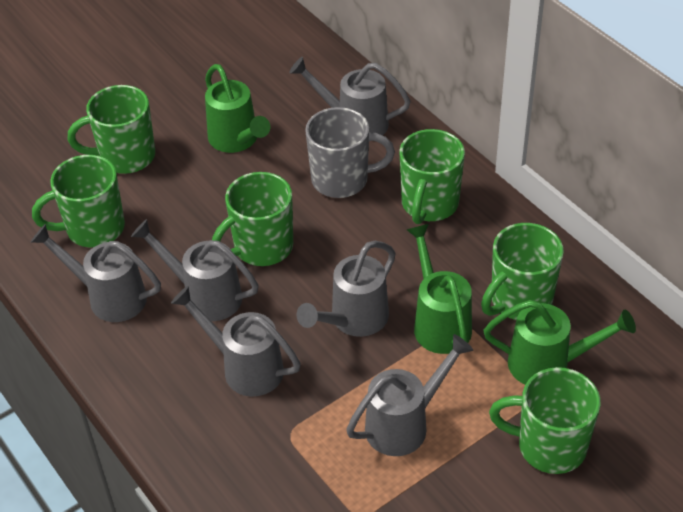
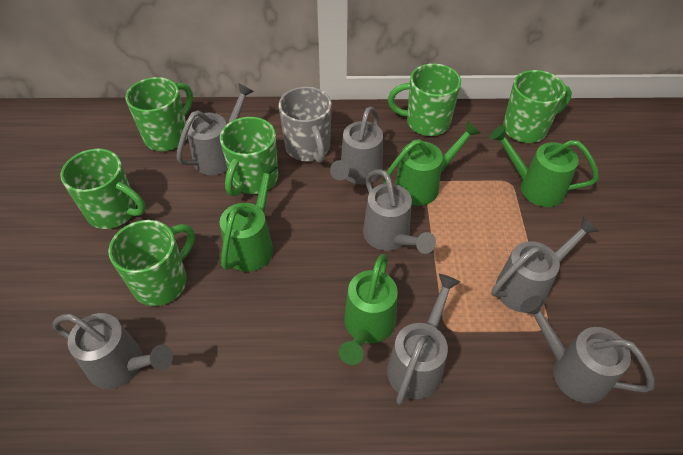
green watering can: 3 -> 4
grey watering can: 6 -> 7

